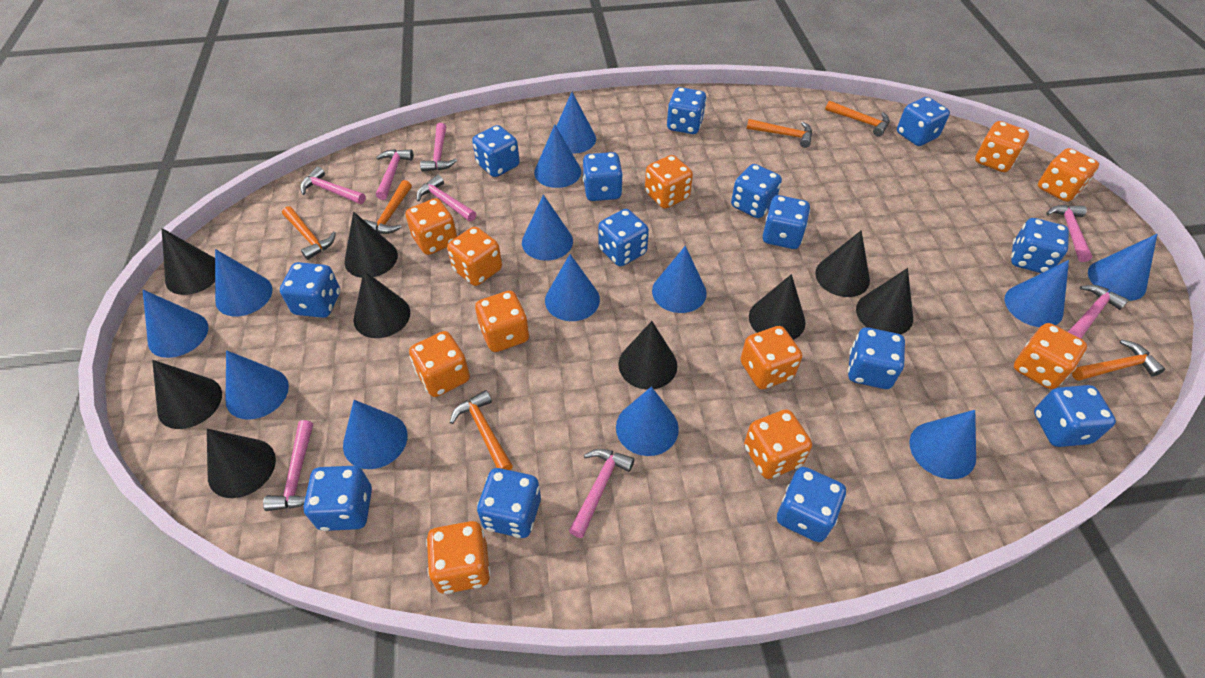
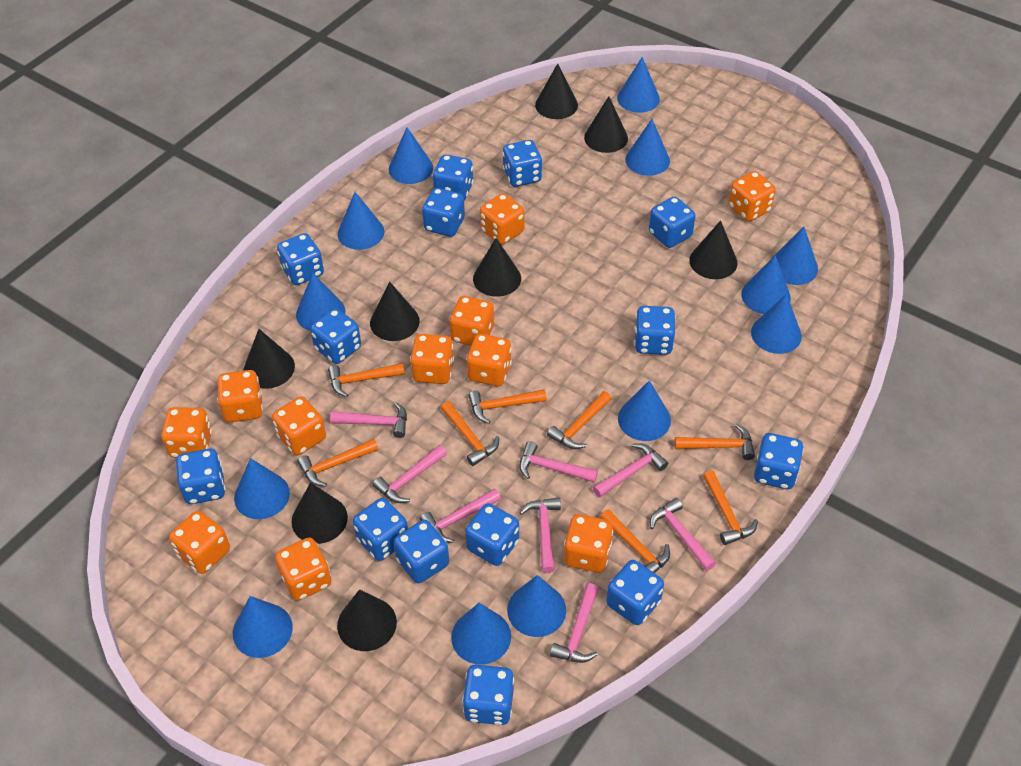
black cone: 9 -> 8
orange hammer: 6 -> 8

